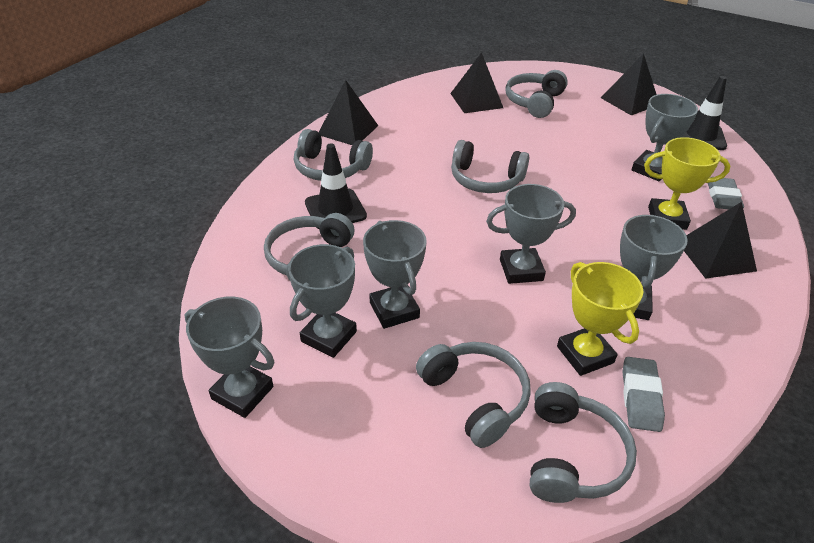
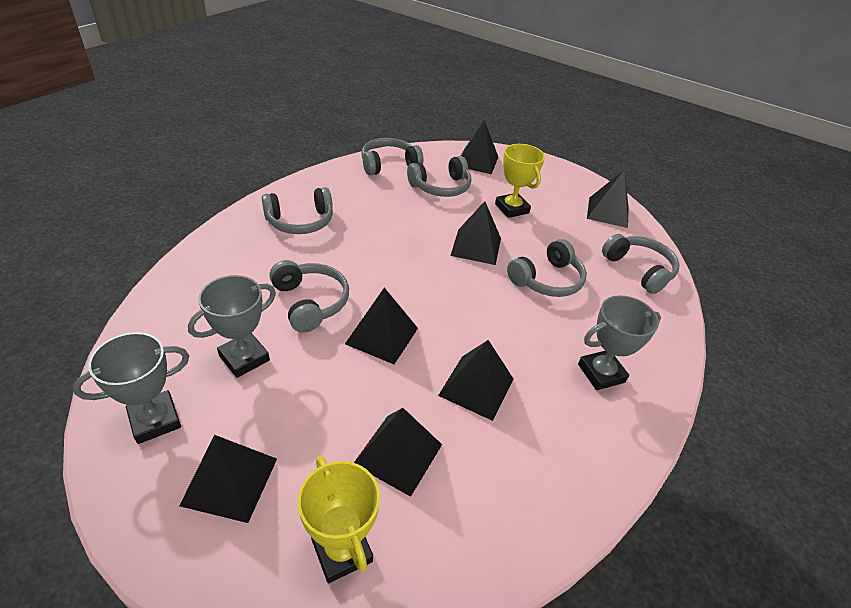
black pyramid: 4 -> 7
black traffic cone: 2 -> 0
grey eraser: 2 -> 0
grey trophy: 6 -> 3

